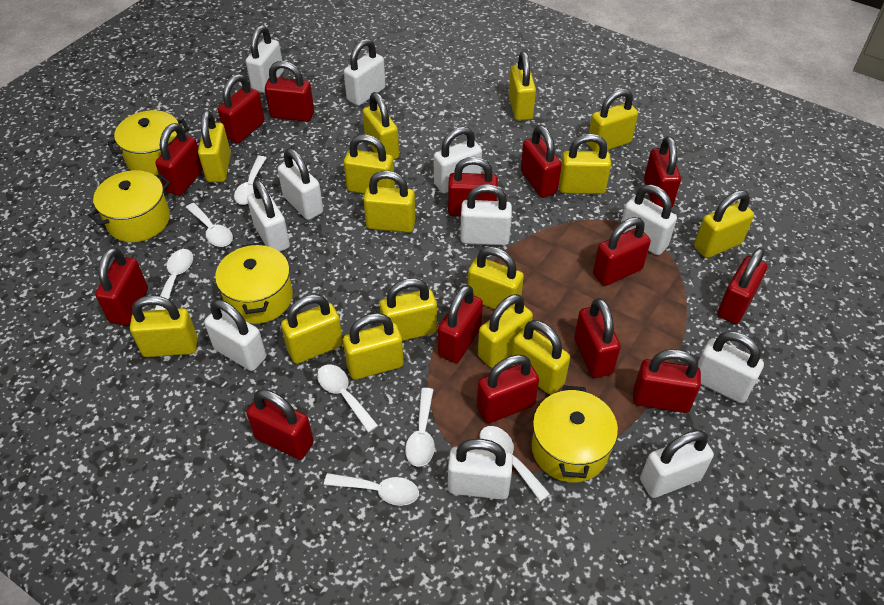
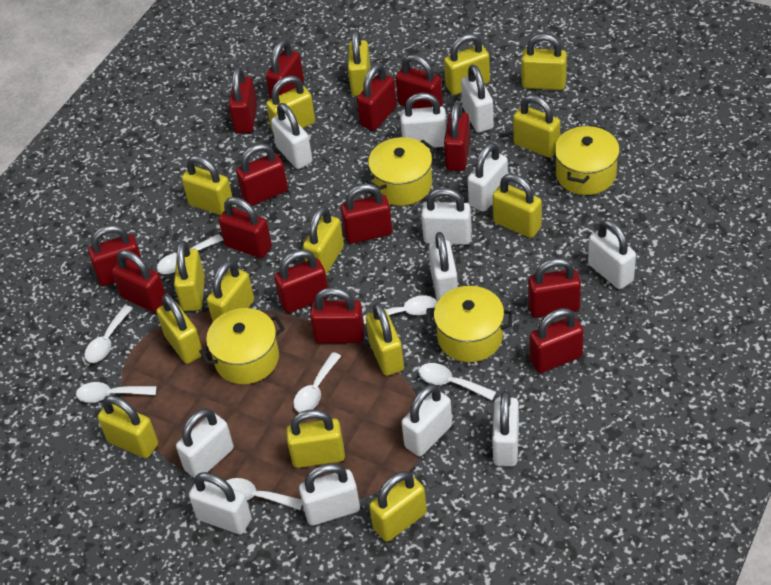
white padlock: 11 -> 12

